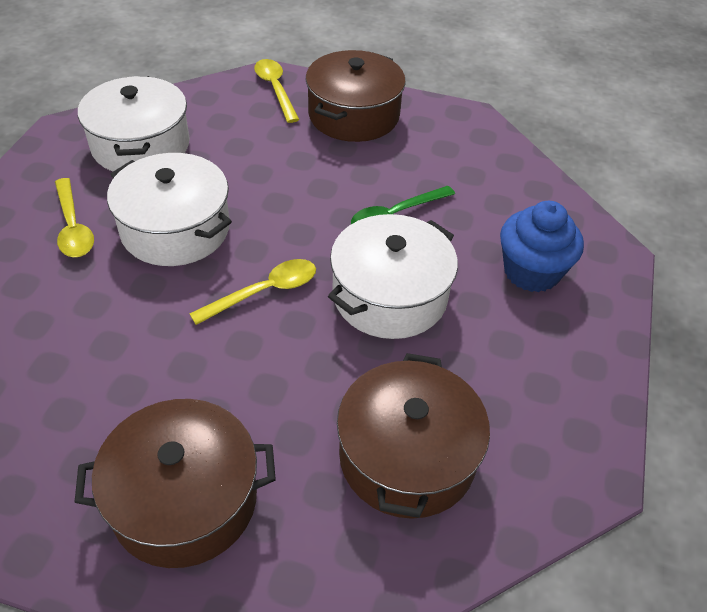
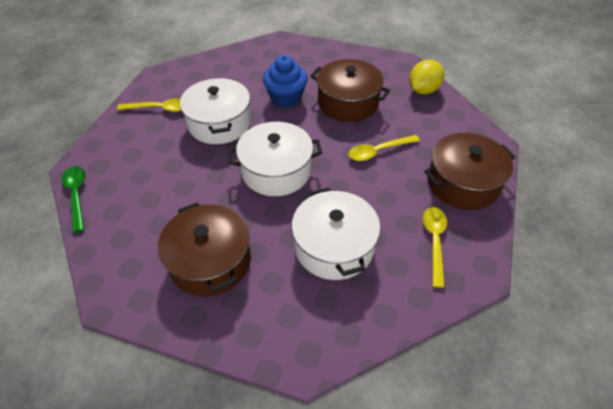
yellow lemon: 0 -> 1

